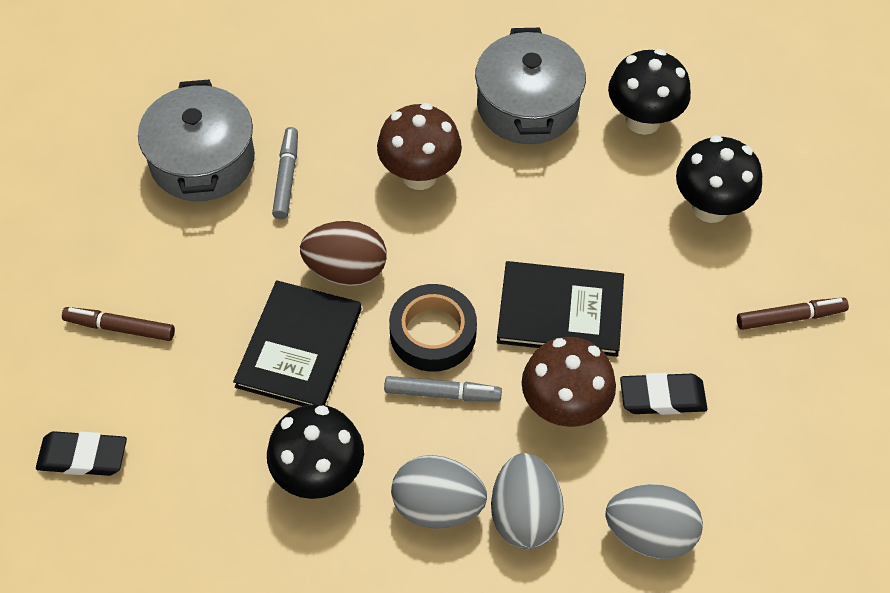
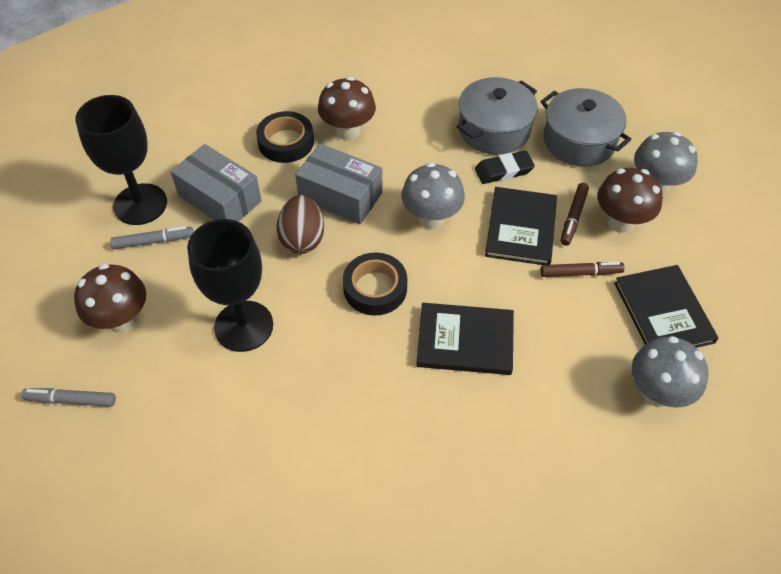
black book: 2 -> 3
black eraser: 2 -> 1
black goblet: 0 -> 2
black mushroom: 3 -> 0
black tape: 1 -> 2
brown mushroom: 2 -> 3
grey box: 0 -> 2
grey egg: 3 -> 0
grey mushroom: 0 -> 3

